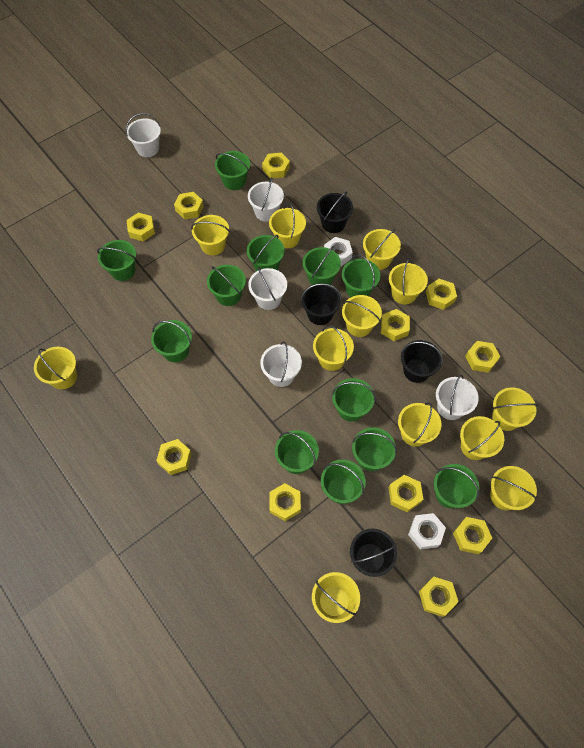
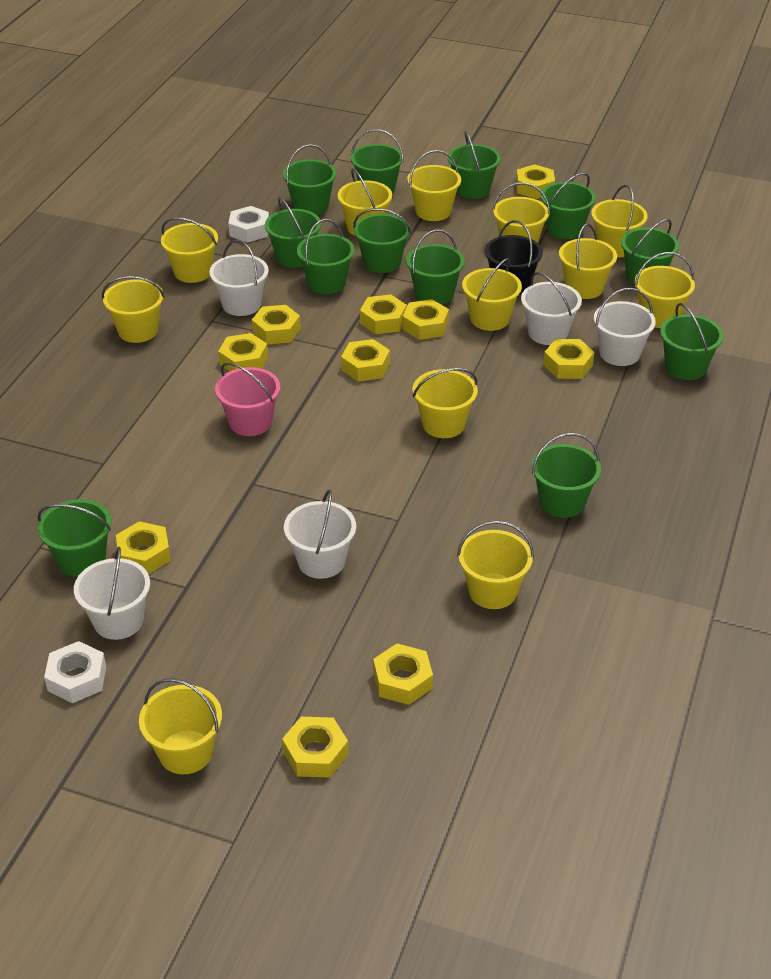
black bucket: 4 -> 1
pink bucket: 0 -> 1
yellow nut: 11 -> 10

